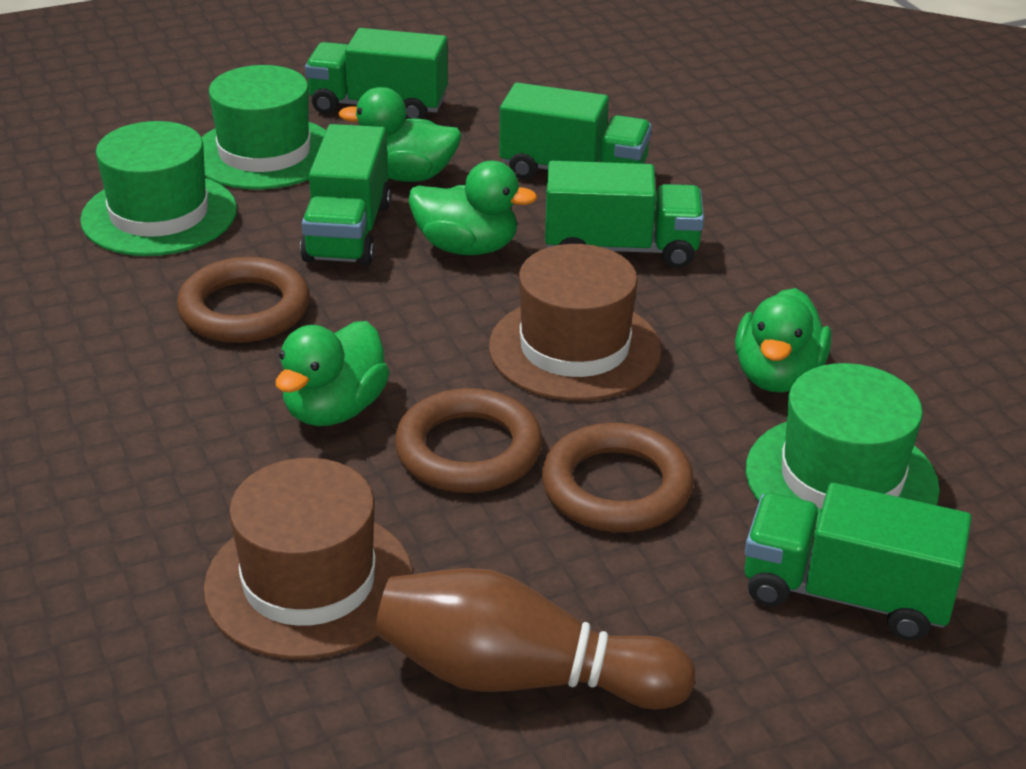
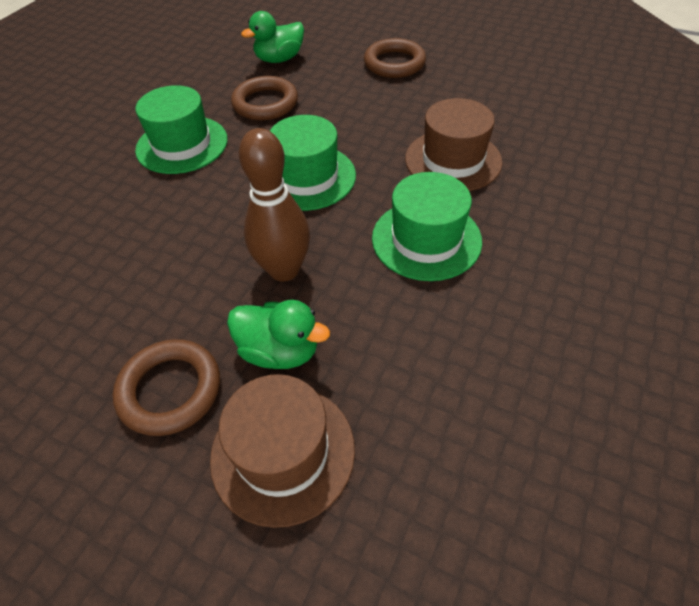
green duck: 4 -> 2
green truck: 5 -> 0

